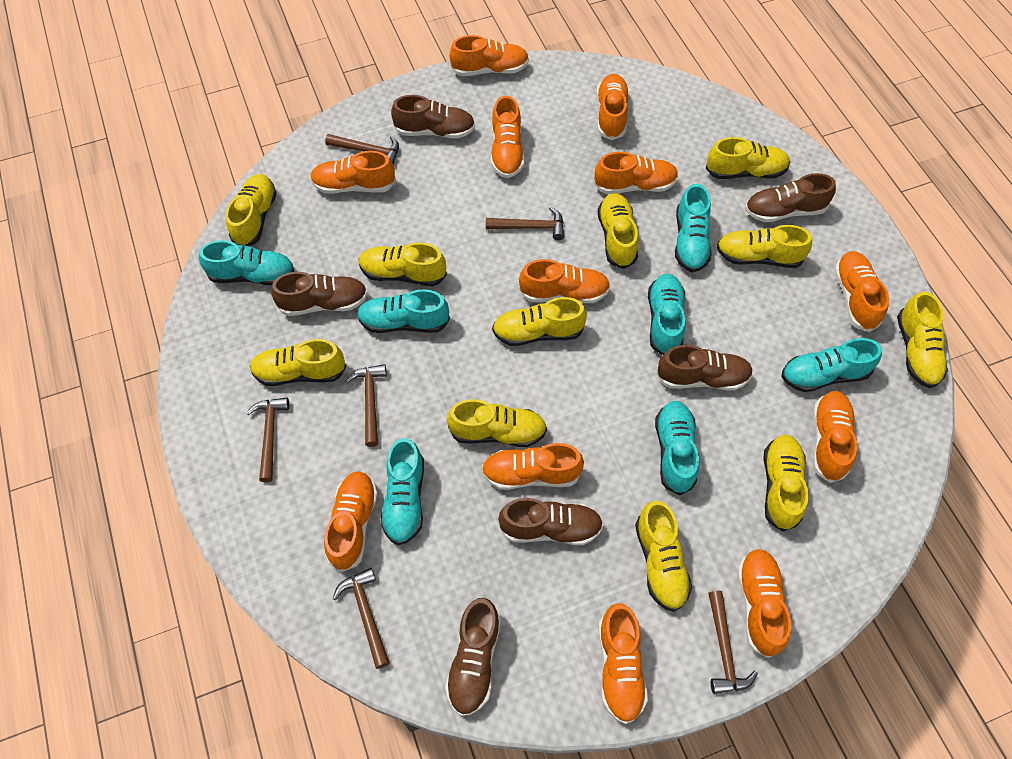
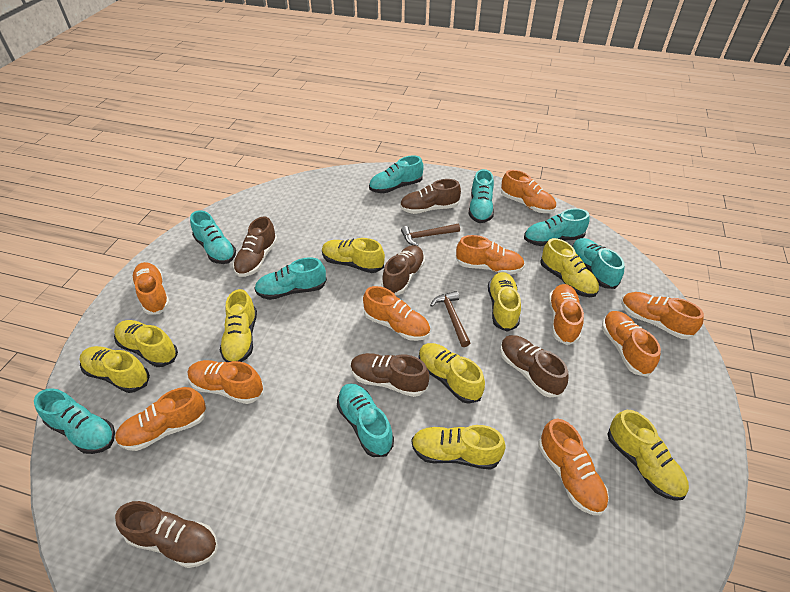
brown hammer: 6 -> 2
orange shoe: 12 -> 10
turquoise shoe: 7 -> 8
yellow shoe: 11 -> 9

